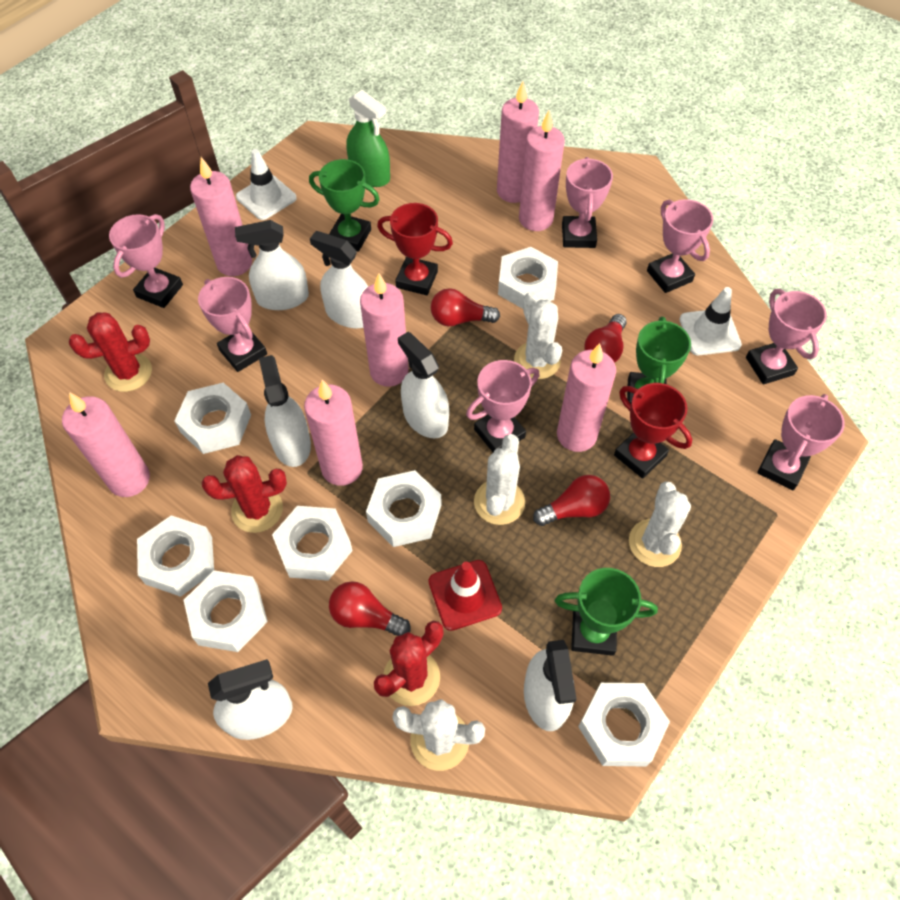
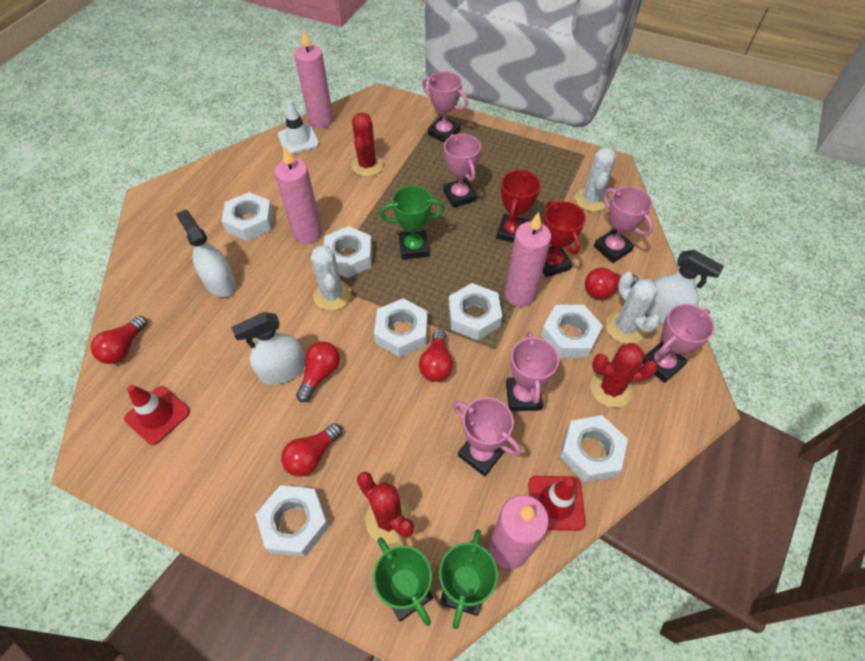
green spray bottle: 1 -> 0
pink candle: 7 -> 4
pink trophy: 7 -> 6
red light bulb: 4 -> 5
red traffic cone: 1 -> 2
white cactus: 4 -> 3
white spray bottle: 6 -> 3
white traffic cone: 2 -> 1

